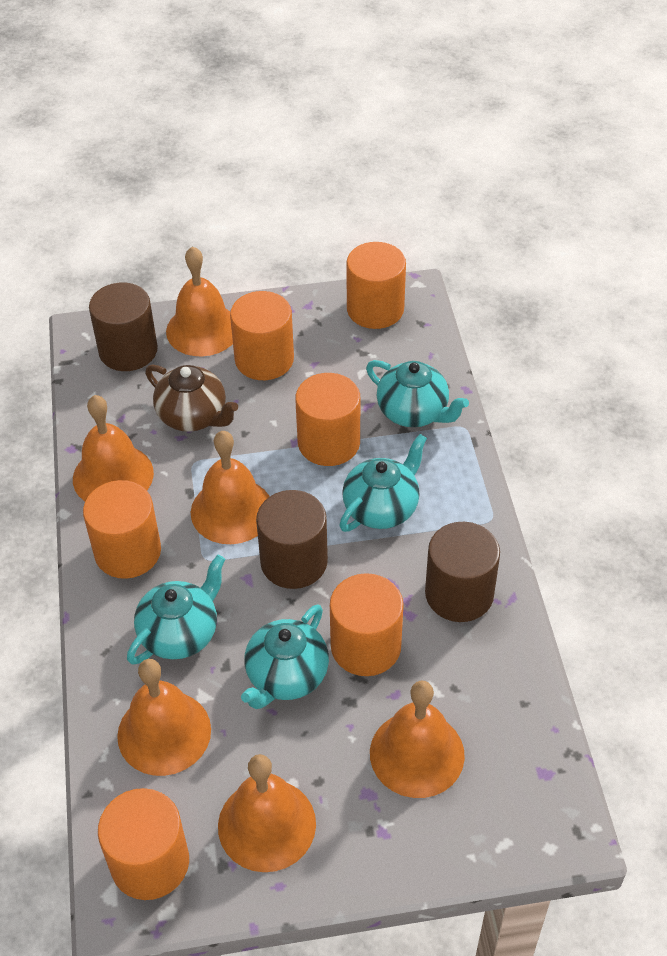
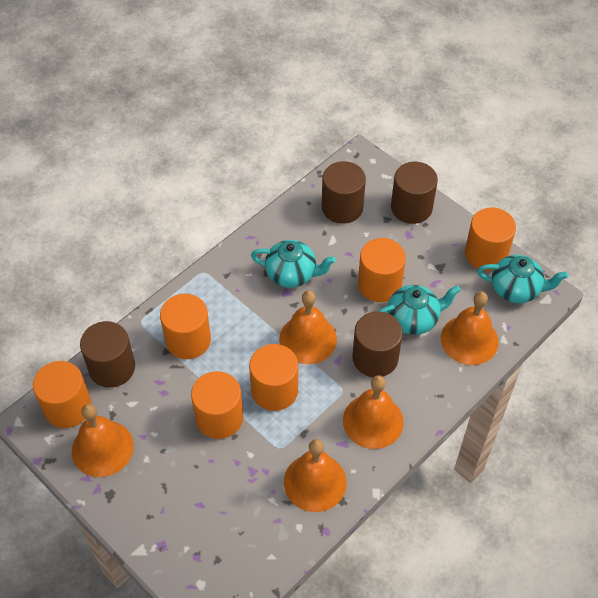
brown cylinder: 3 -> 4
brown teapot: 1 -> 0
orange bell: 6 -> 5
turquoise teapot: 4 -> 3

